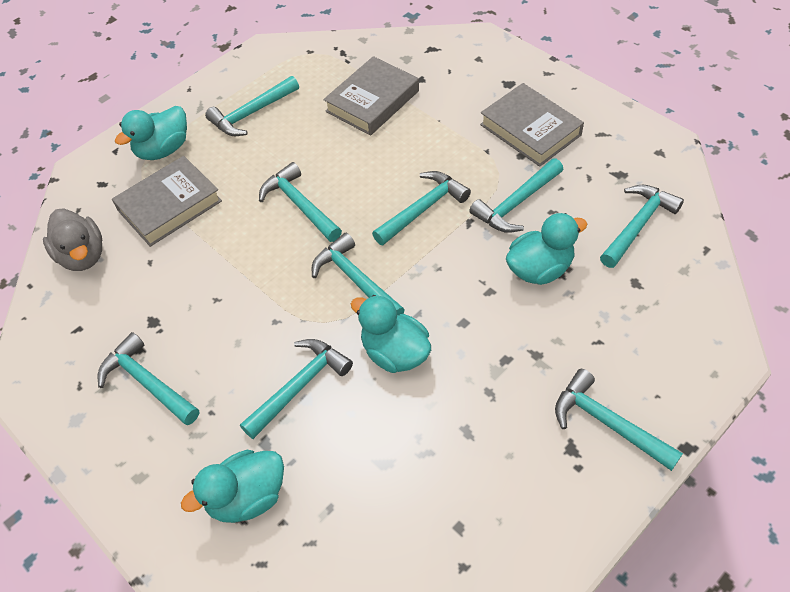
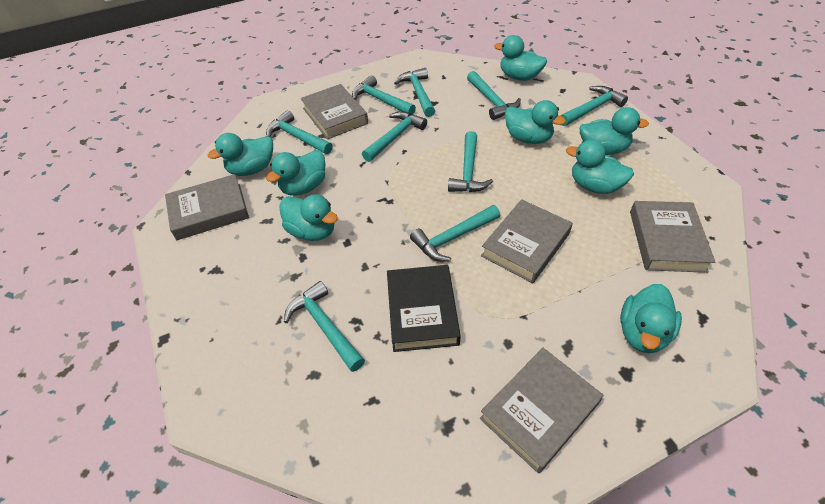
black book: 0 -> 1
grey book: 3 -> 5
grey duck: 1 -> 0
turquoise duck: 4 -> 8

